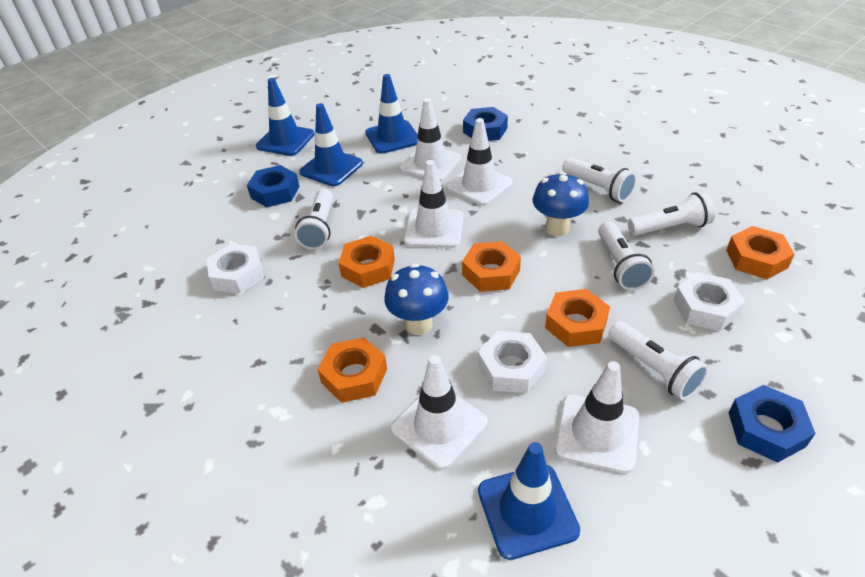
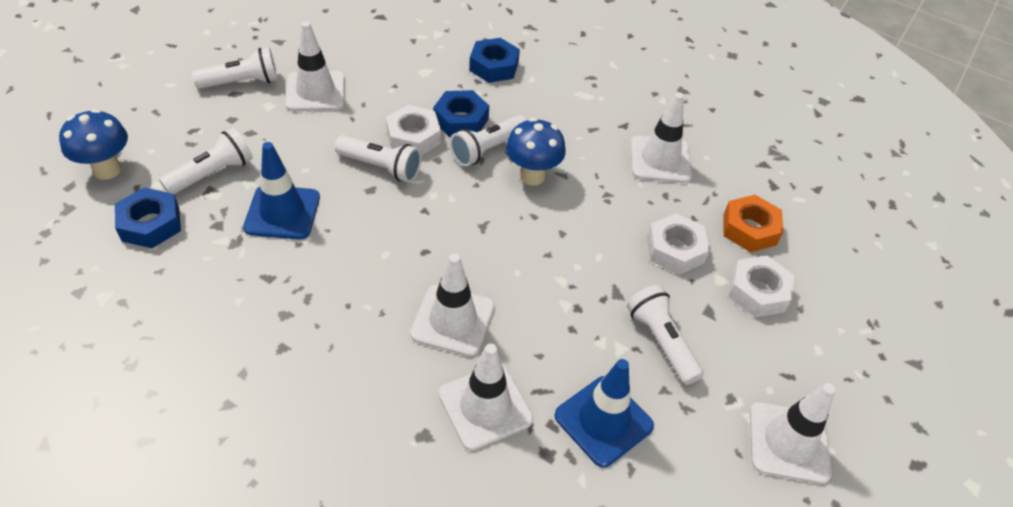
blue traffic cone: 4 -> 2
orange nut: 5 -> 1

